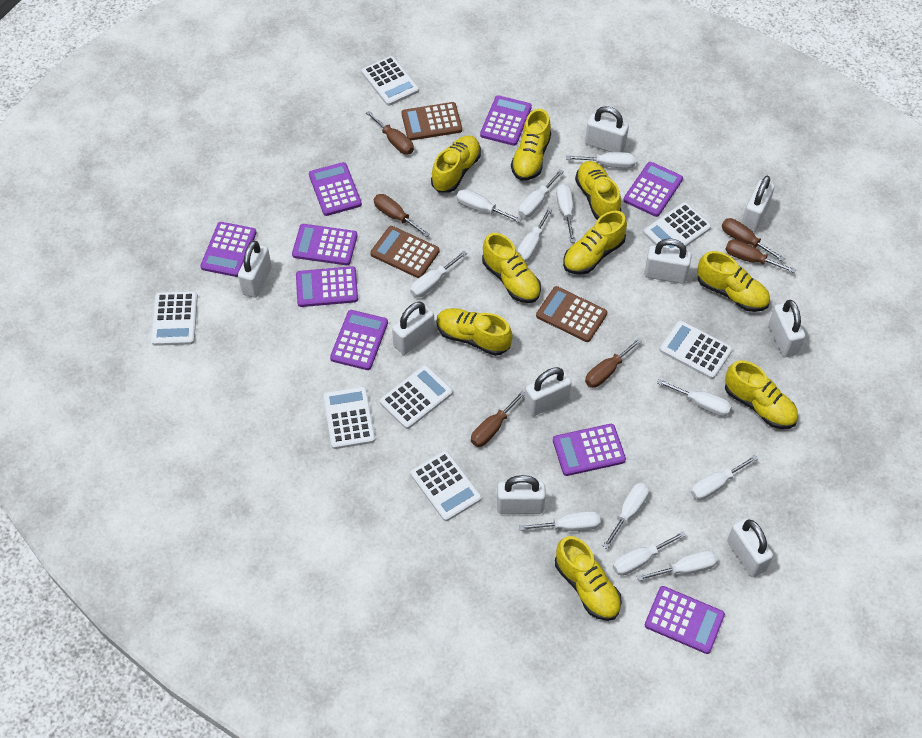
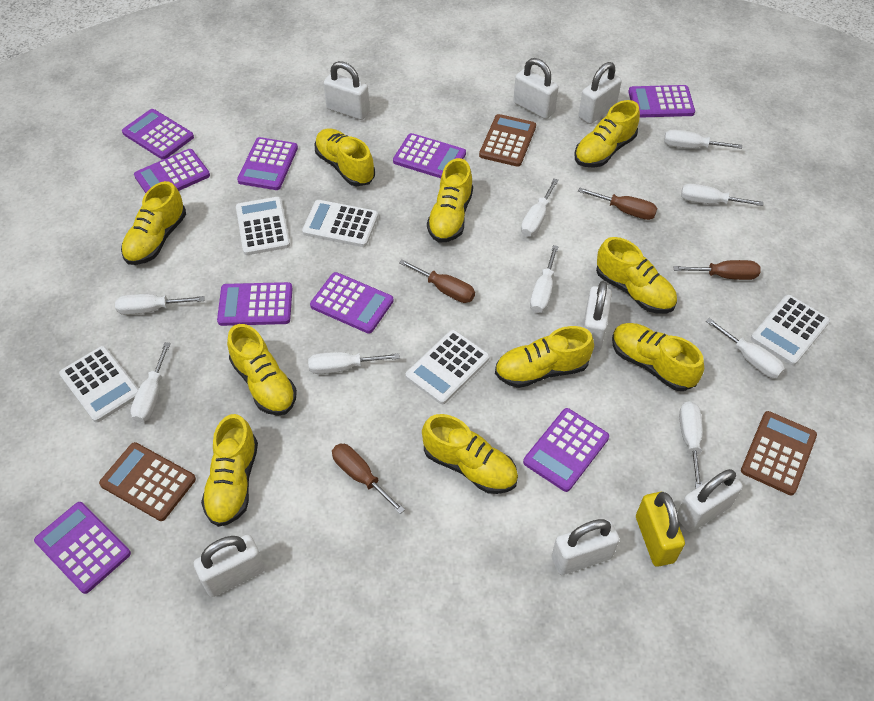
brown screwdriver: 6 -> 4
white calculator: 7 -> 5
white padlock: 9 -> 7
white screwdriver: 12 -> 9
yellow padlock: 0 -> 1
yellow shoe: 9 -> 10

